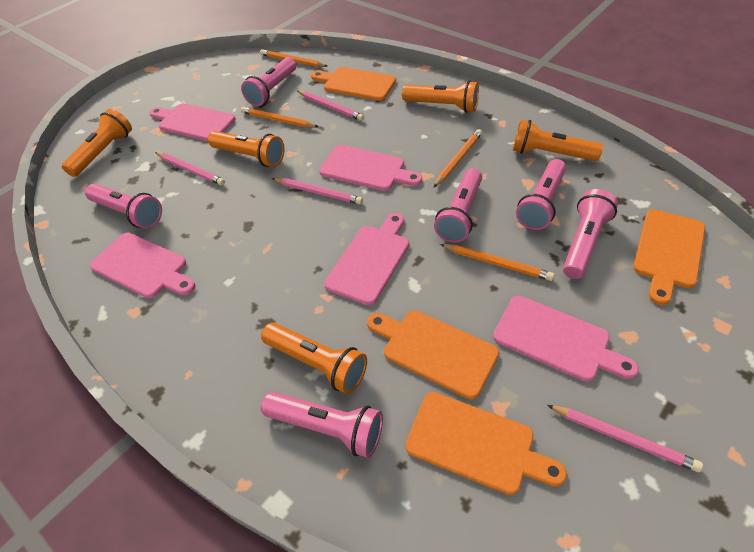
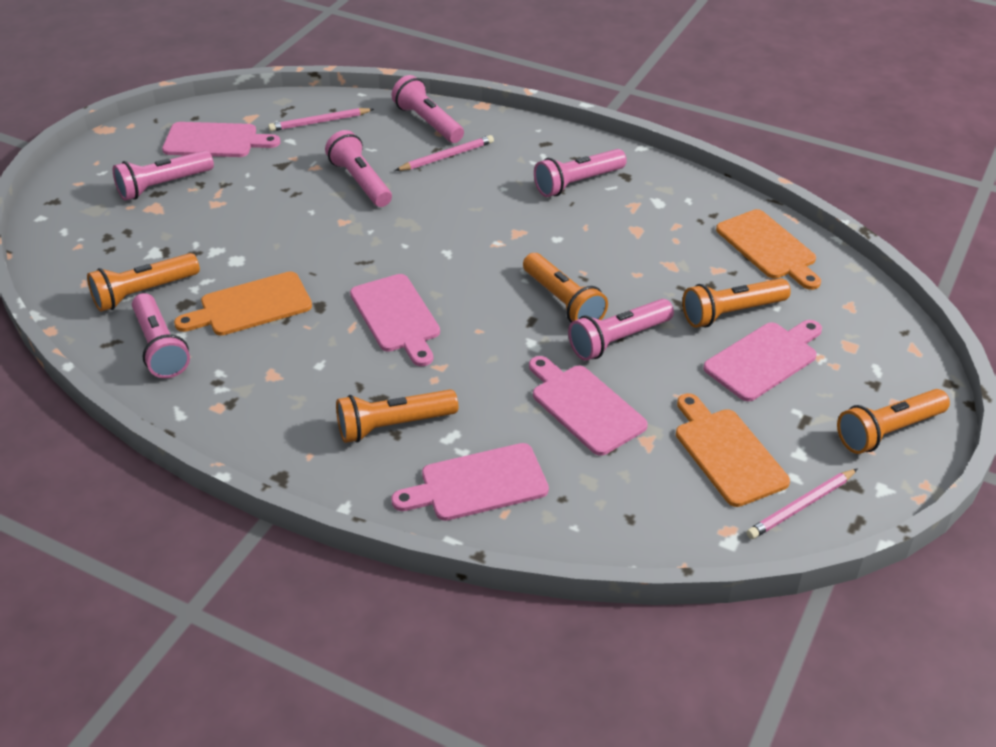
orange cutting board: 4 -> 3
orange pencil: 4 -> 0
pink pencil: 4 -> 3

